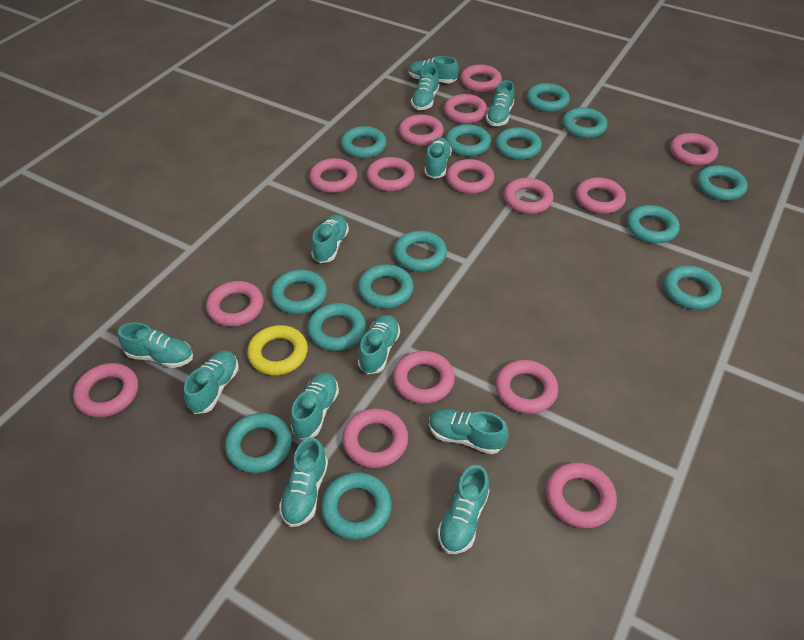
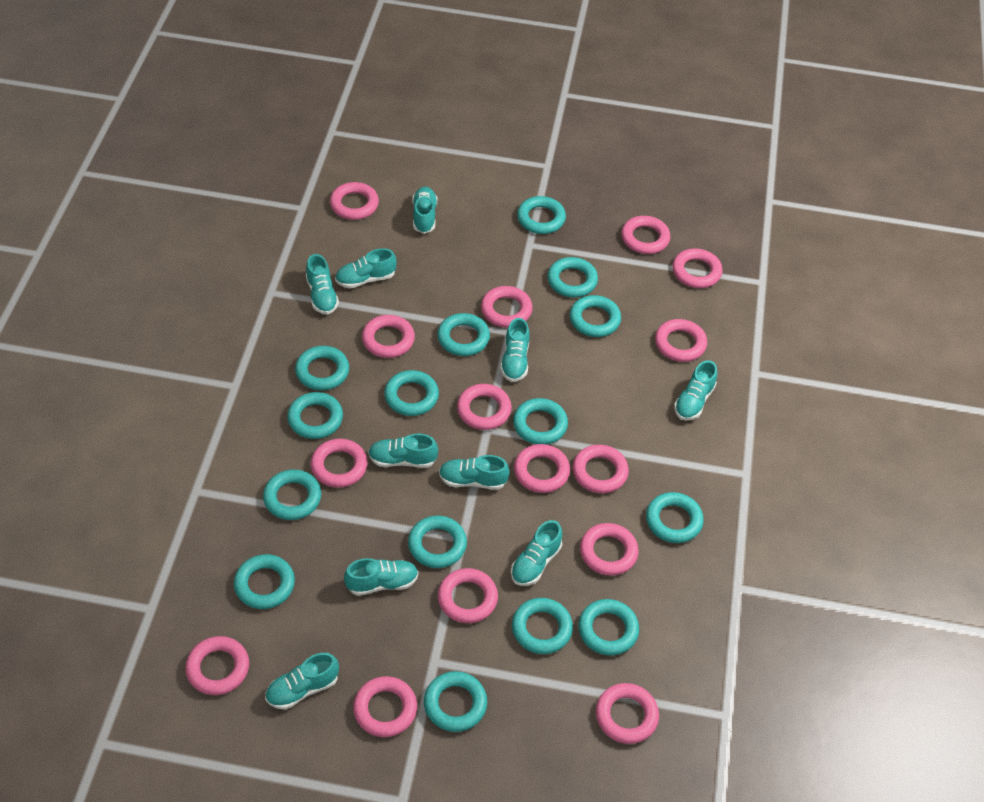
turquoise ring: 14 -> 15
turquoise shoe: 12 -> 10
yellow ring: 1 -> 0

